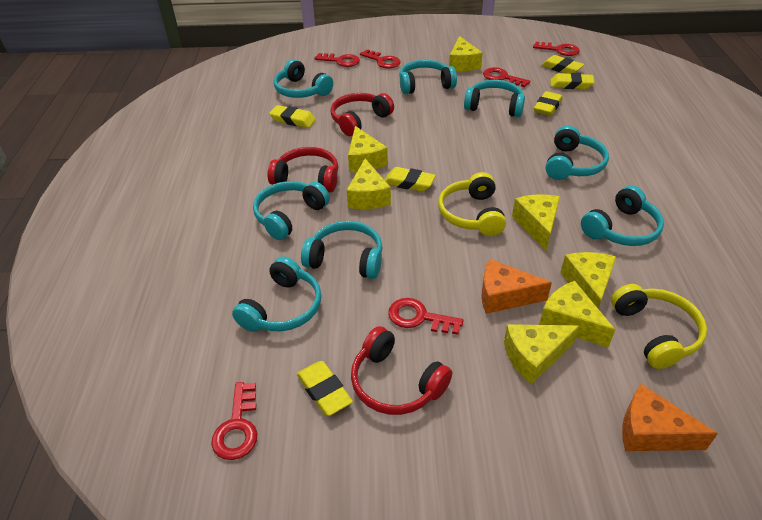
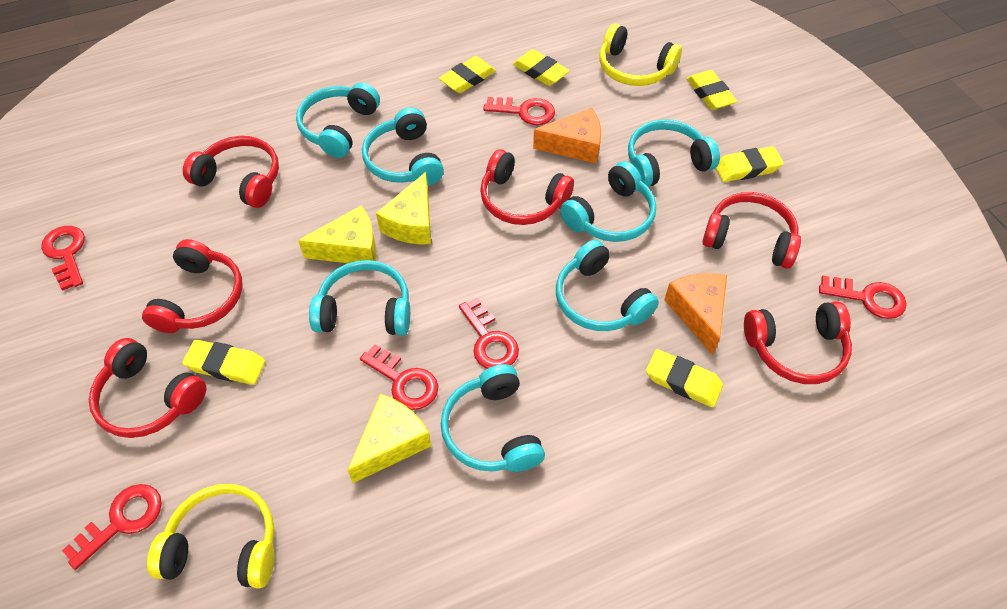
red headphones: 3 -> 6
turquoise headphones: 8 -> 7
yellow cheese: 7 -> 3

